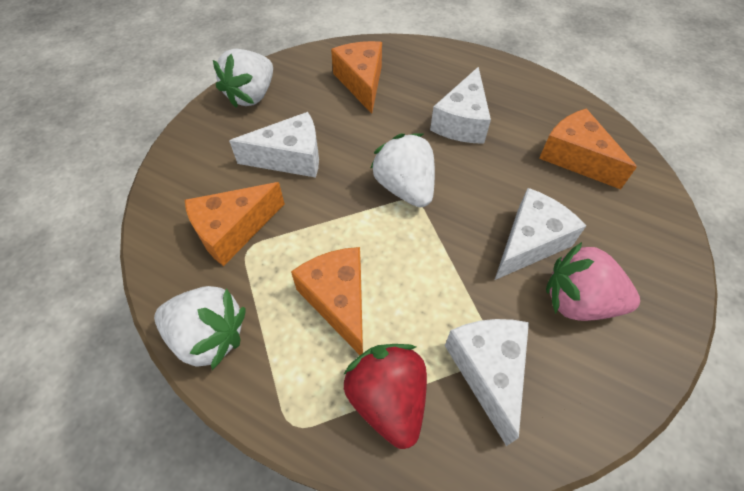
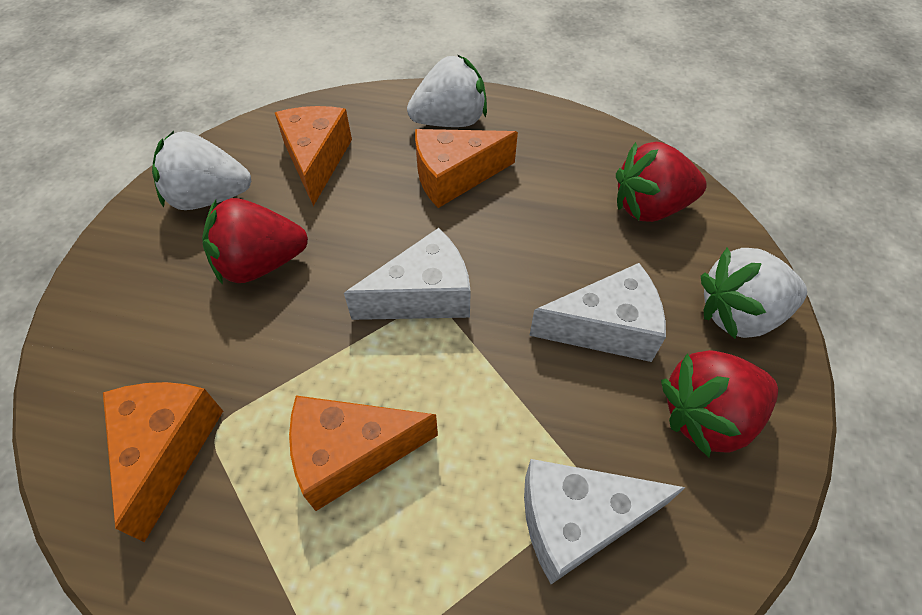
pink strawberry: 1 -> 0
red strawberry: 1 -> 3
white cheese: 4 -> 3

